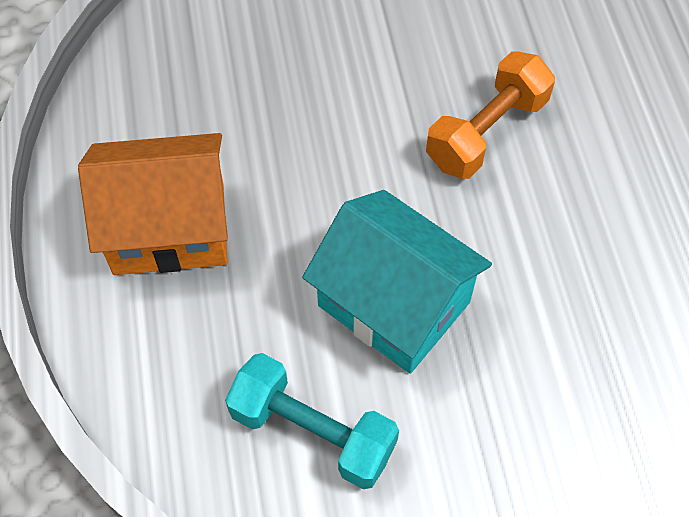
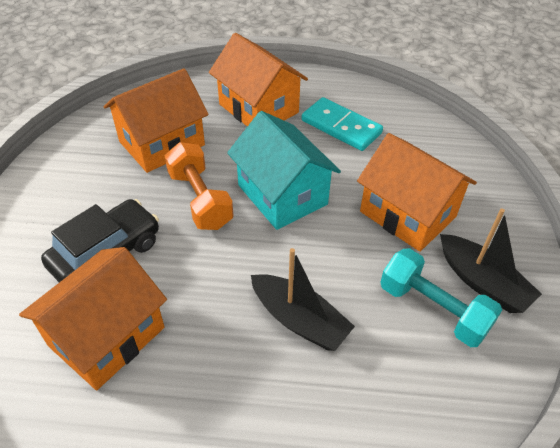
black boat: 0 -> 2
black car: 0 -> 1
orange house: 1 -> 4
turquoise domino: 0 -> 1

